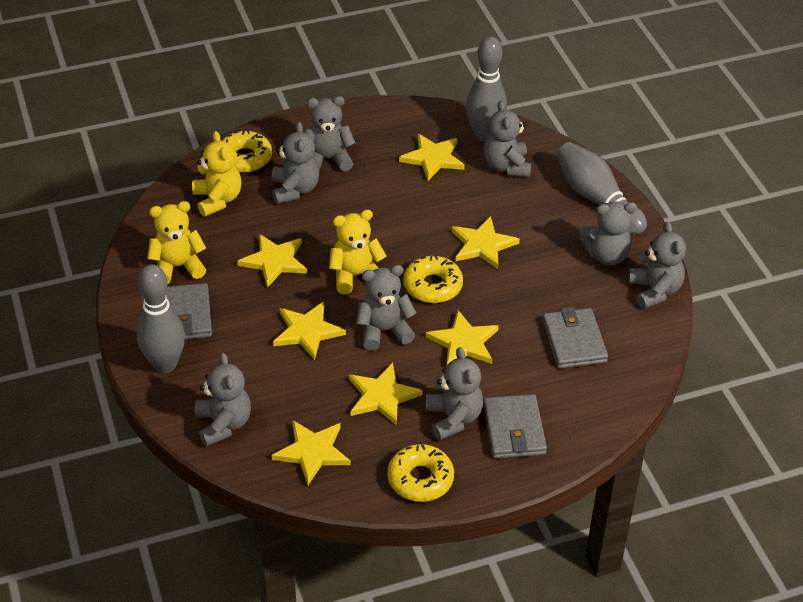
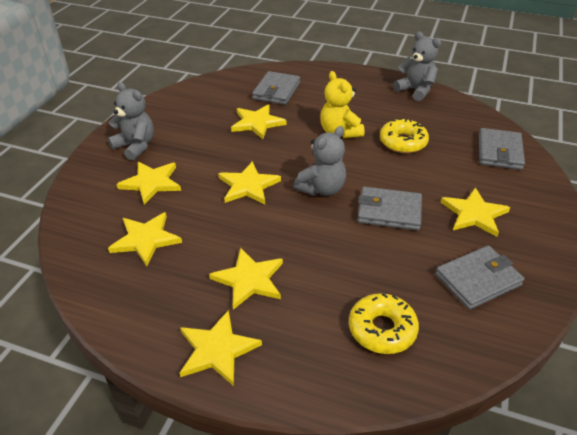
grey bowling pin: 3 -> 0
grey teddy bear: 8 -> 3
grey wallet: 3 -> 4
yellow donut: 3 -> 2
yellow teddy bear: 3 -> 1

